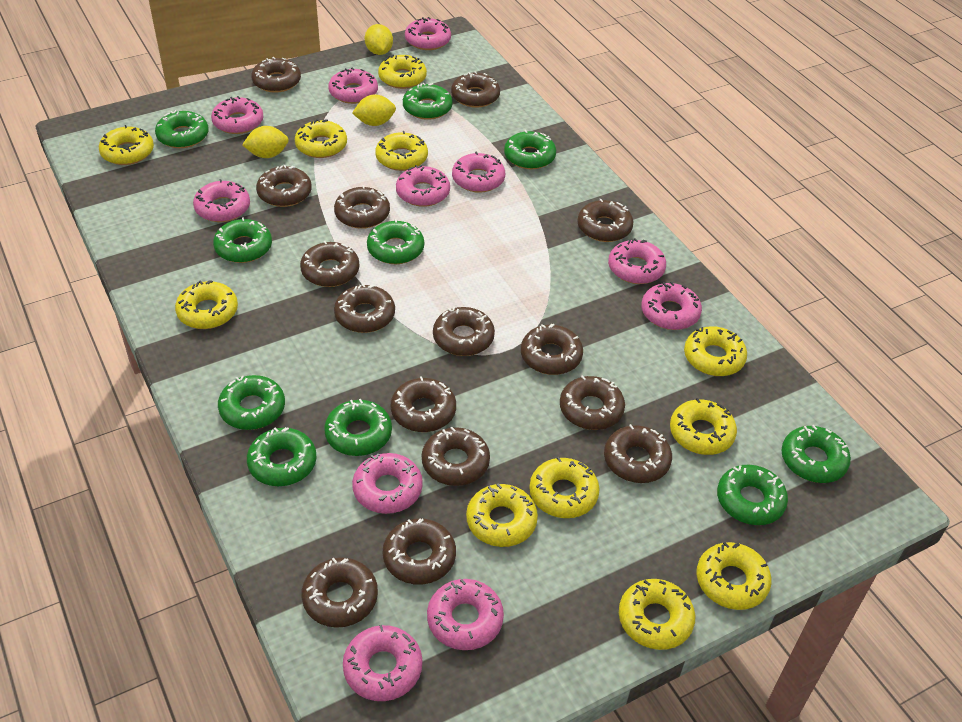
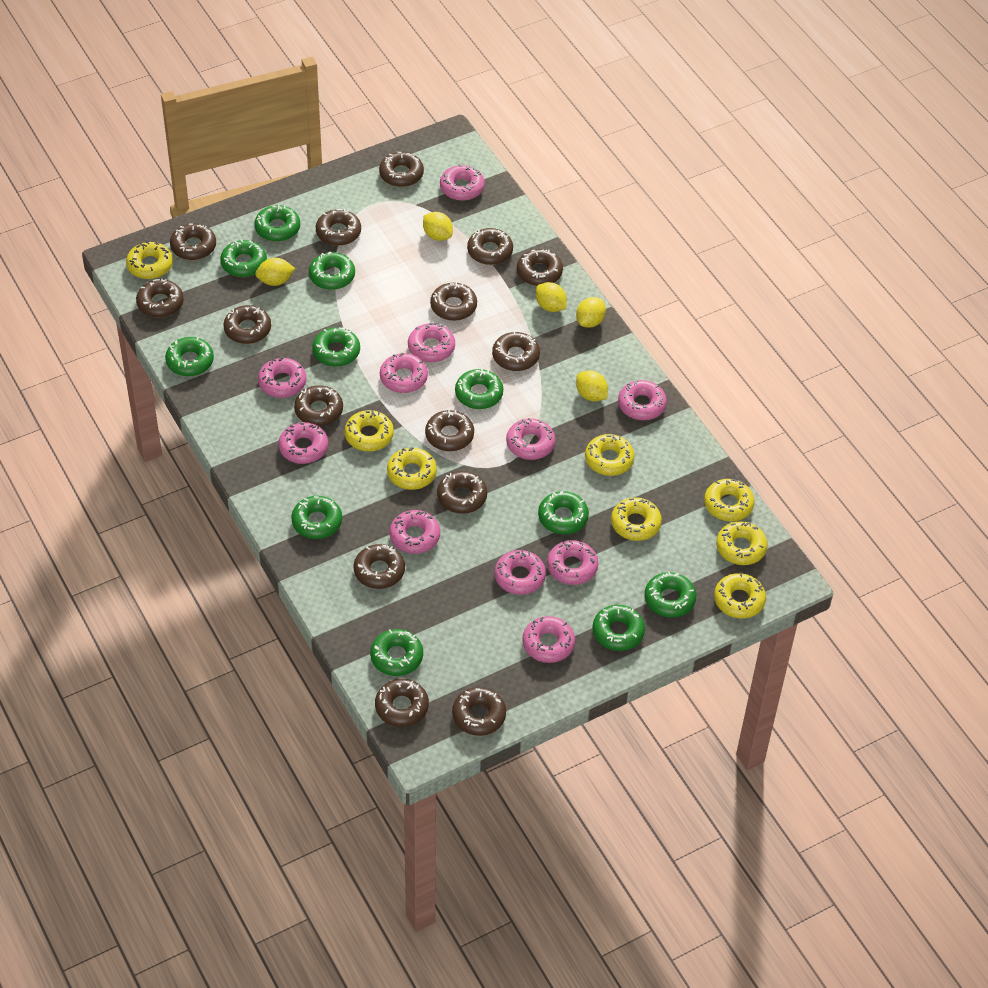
green donut: 10 -> 11
yellow donut: 11 -> 8
yellow lemon: 3 -> 5

